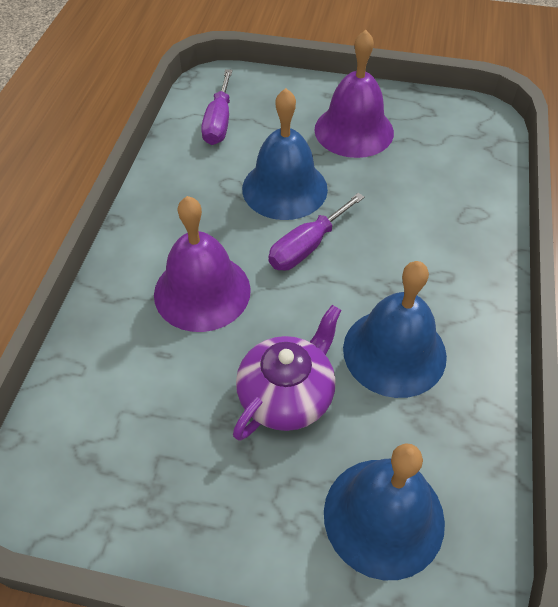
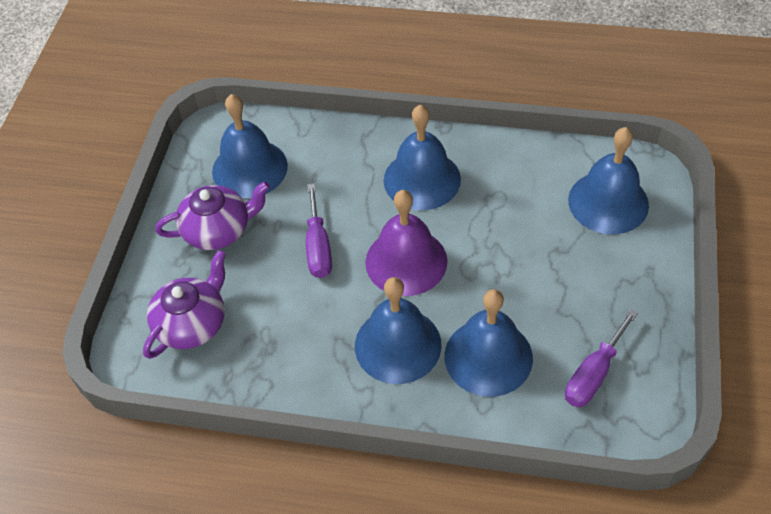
blue bell: 3 -> 5
purple bell: 2 -> 1
purple teapot: 1 -> 2

